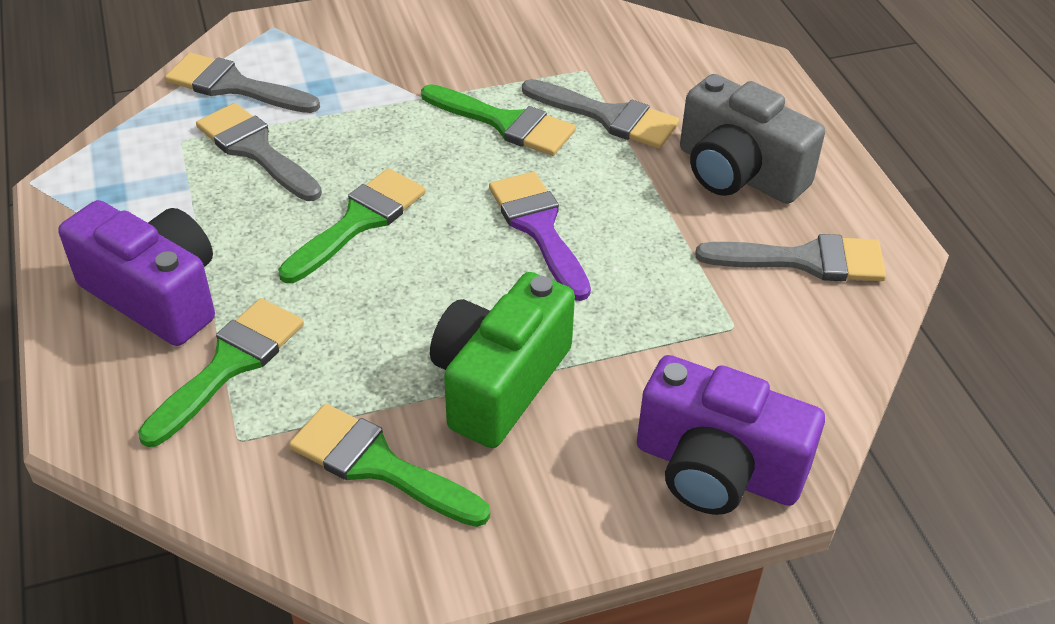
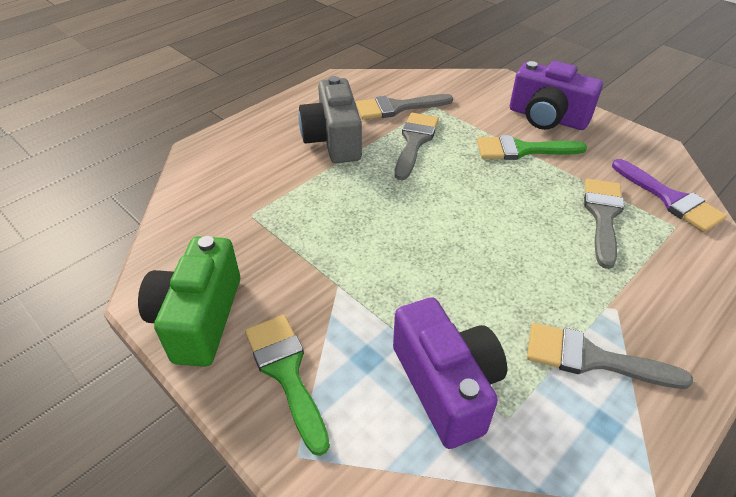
green brush: 4 -> 2

